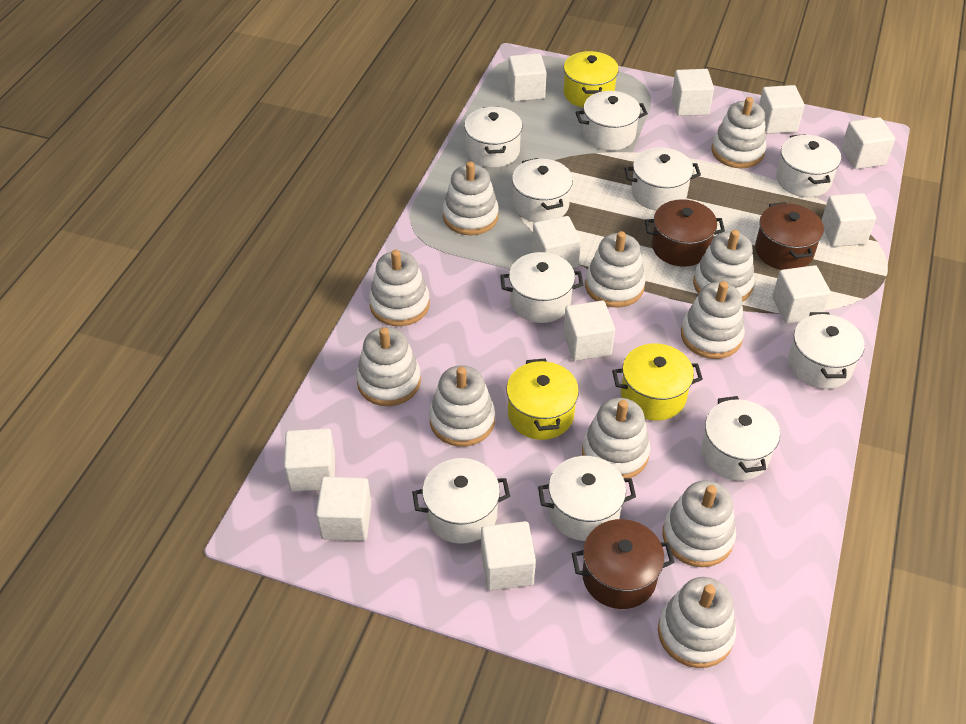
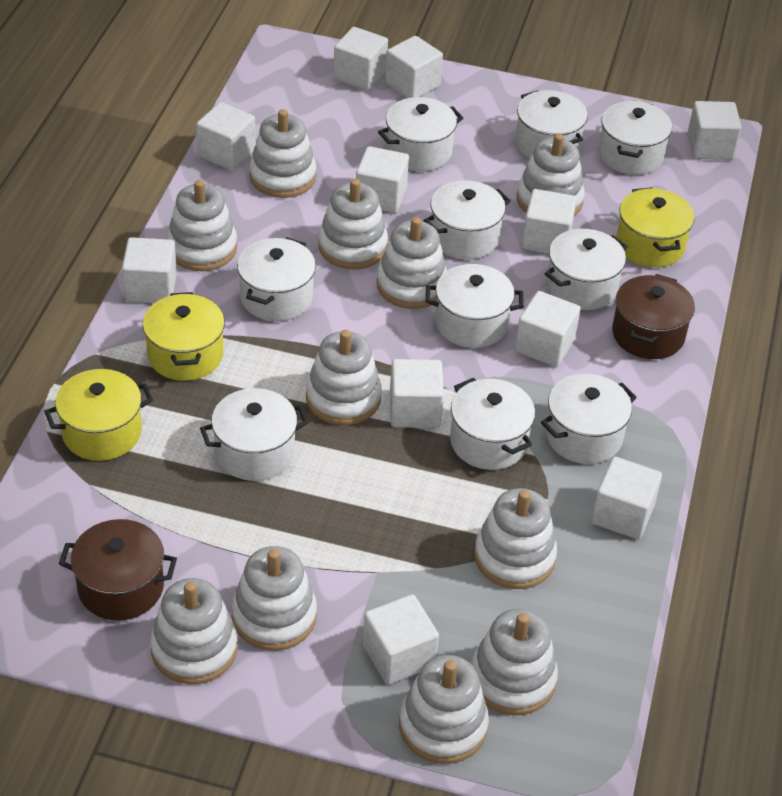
brown pot: 3 -> 2

